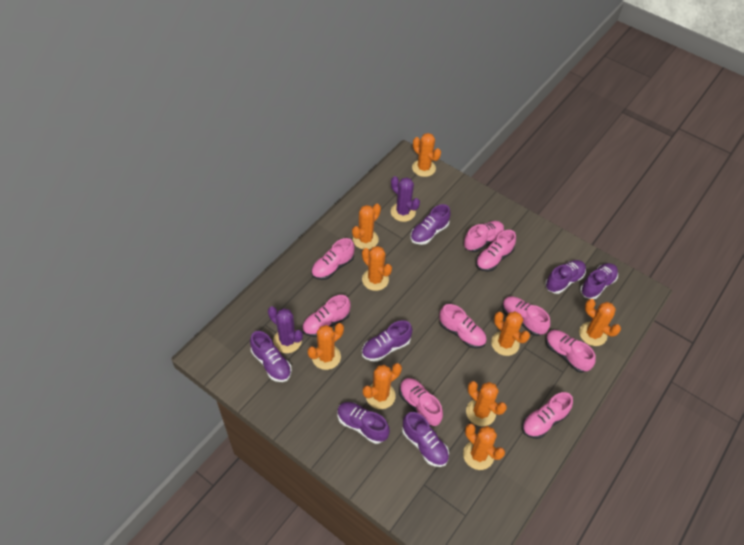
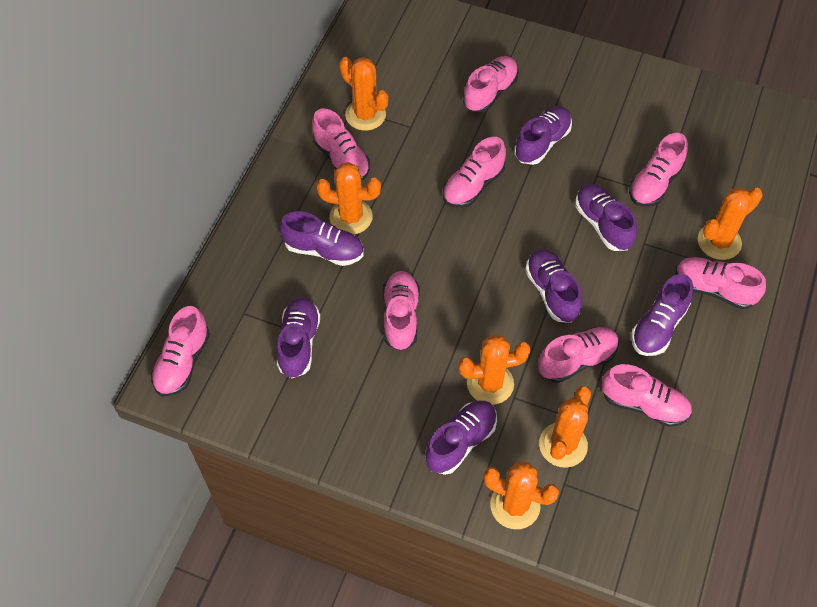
orange cactus: 9 -> 6
purple cactus: 2 -> 0

